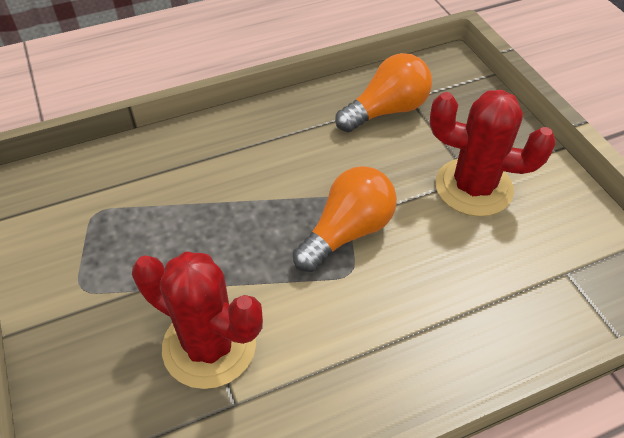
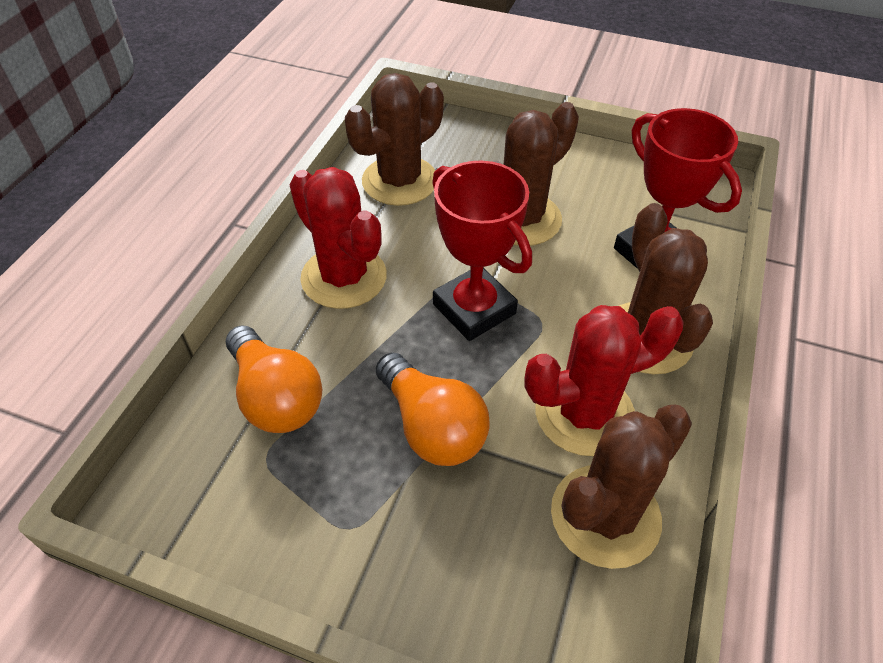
brown cactus: 0 -> 4
red trophy: 0 -> 2

